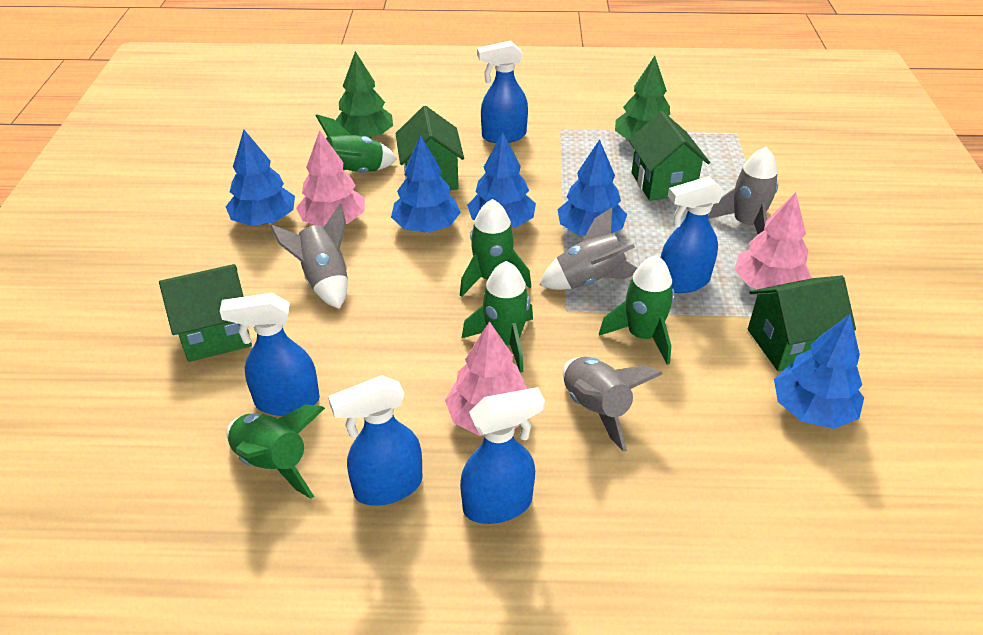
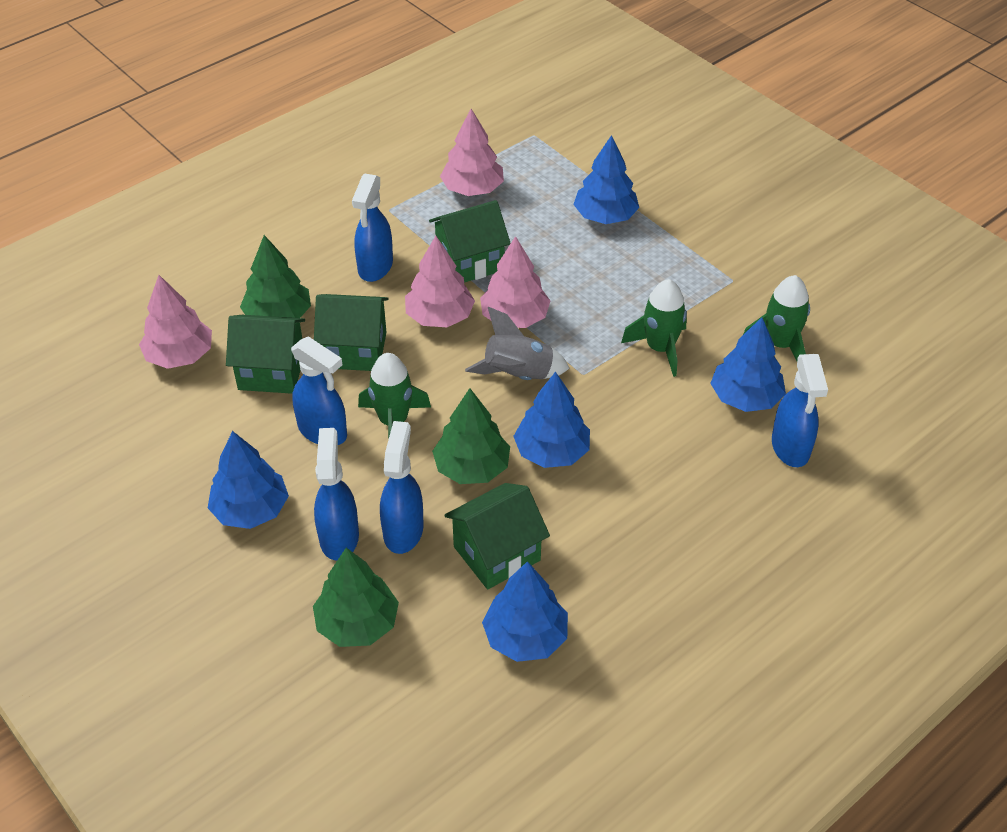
green rocket: 5 -> 3
green tree: 2 -> 3
grey rocket: 4 -> 1
pink tree: 3 -> 4

